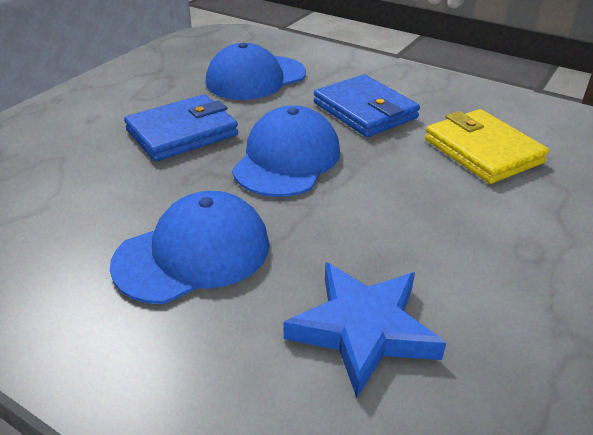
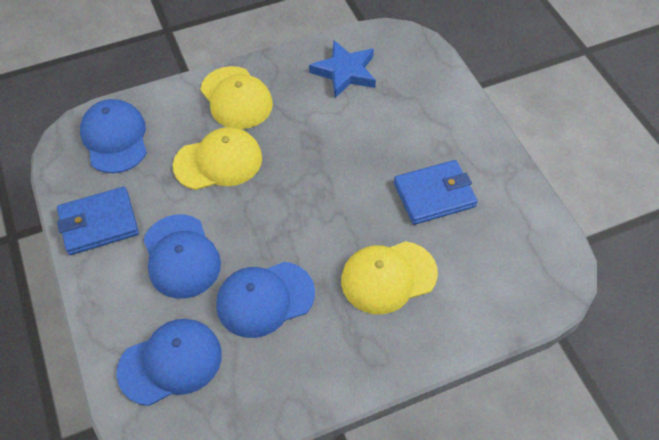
blue cap: 3 -> 4
yellow cap: 0 -> 3
yellow wallet: 1 -> 0

